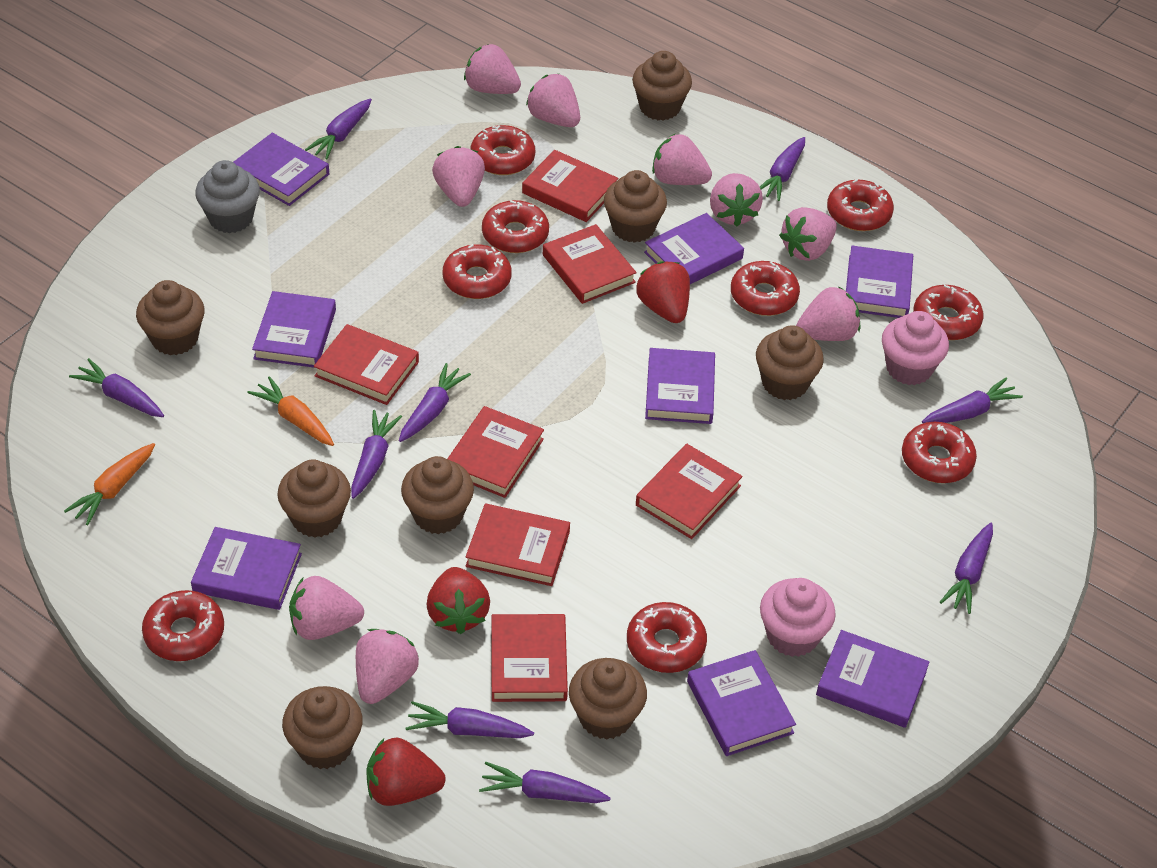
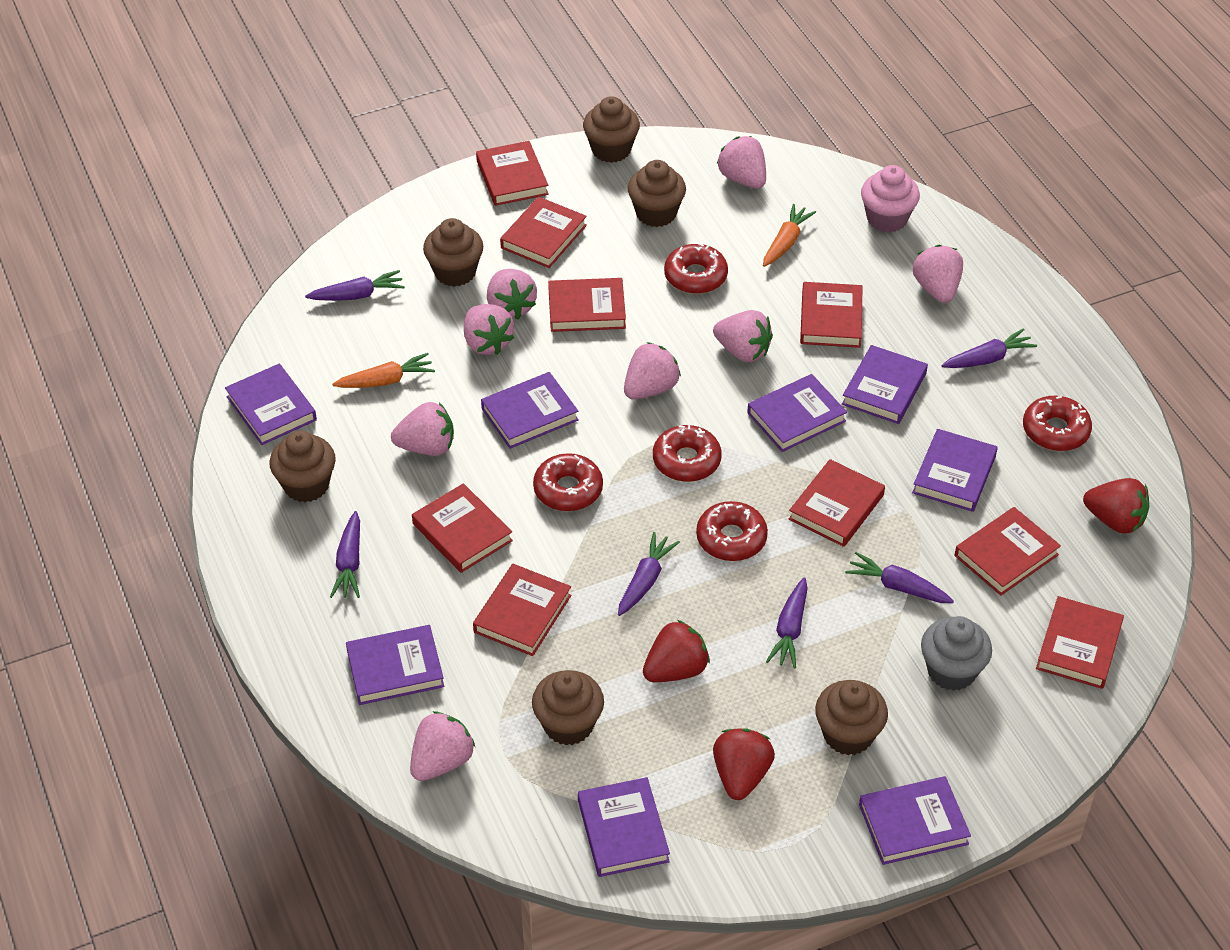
brown cupcake: 8 -> 6
pink cupcake: 2 -> 1
pink strawberry: 9 -> 8
purple carrot: 9 -> 6
red book: 7 -> 9
red donut: 9 -> 5

